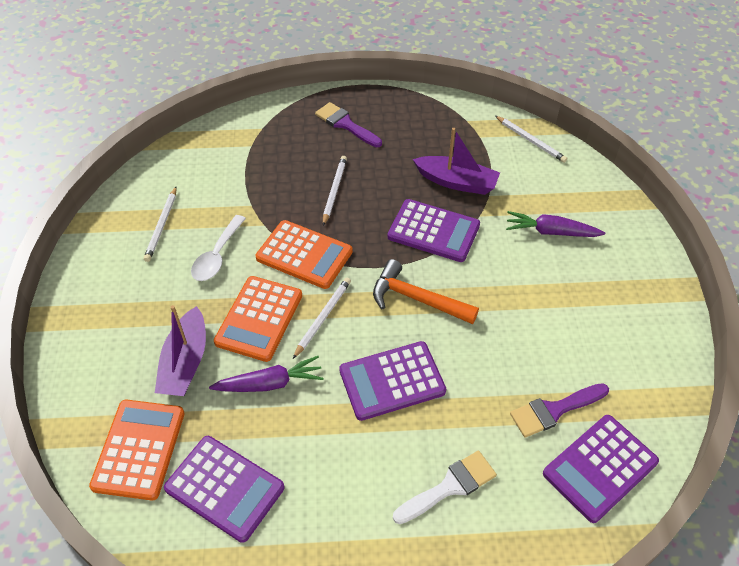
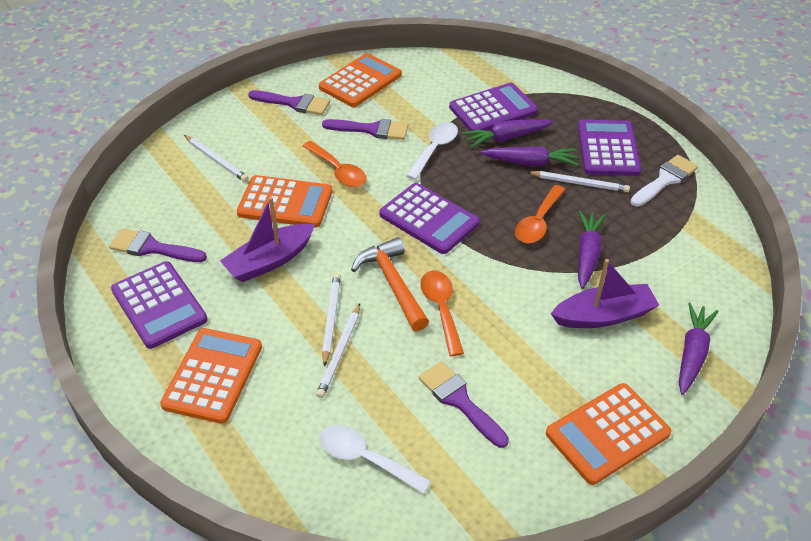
orange calculator: 3 -> 4
orange spoon: 0 -> 3
purple brush: 2 -> 4
purple carrot: 2 -> 4
white spoon: 1 -> 2

